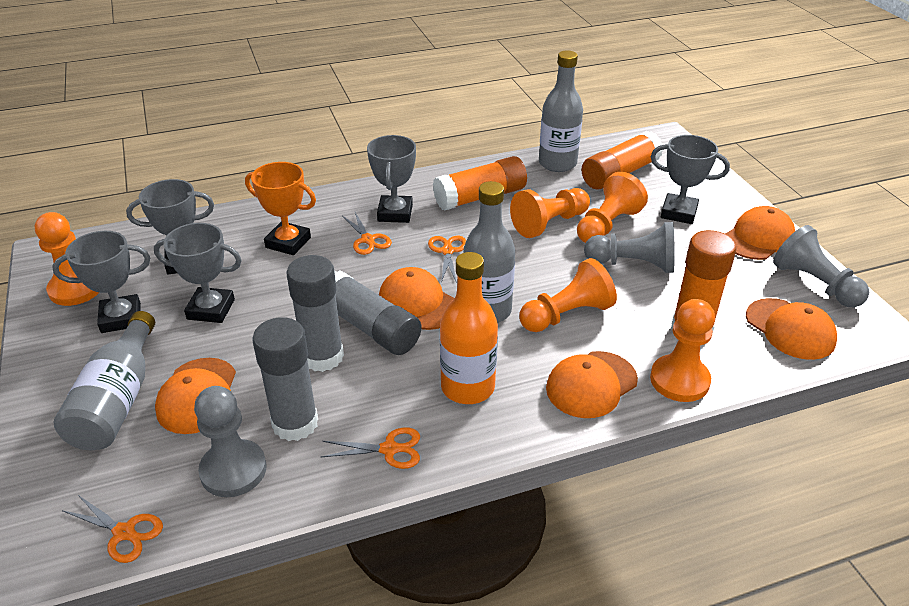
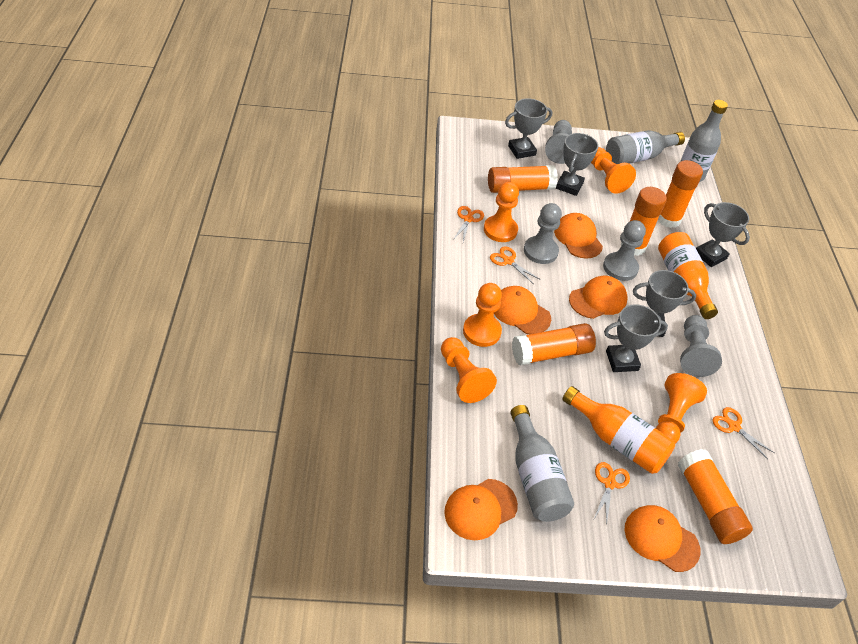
grey glue stick: 3 -> 0
grey pawn: 3 -> 4
orange bottle: 1 -> 2
orange glue stick: 3 -> 5
orange trophy: 1 -> 0

